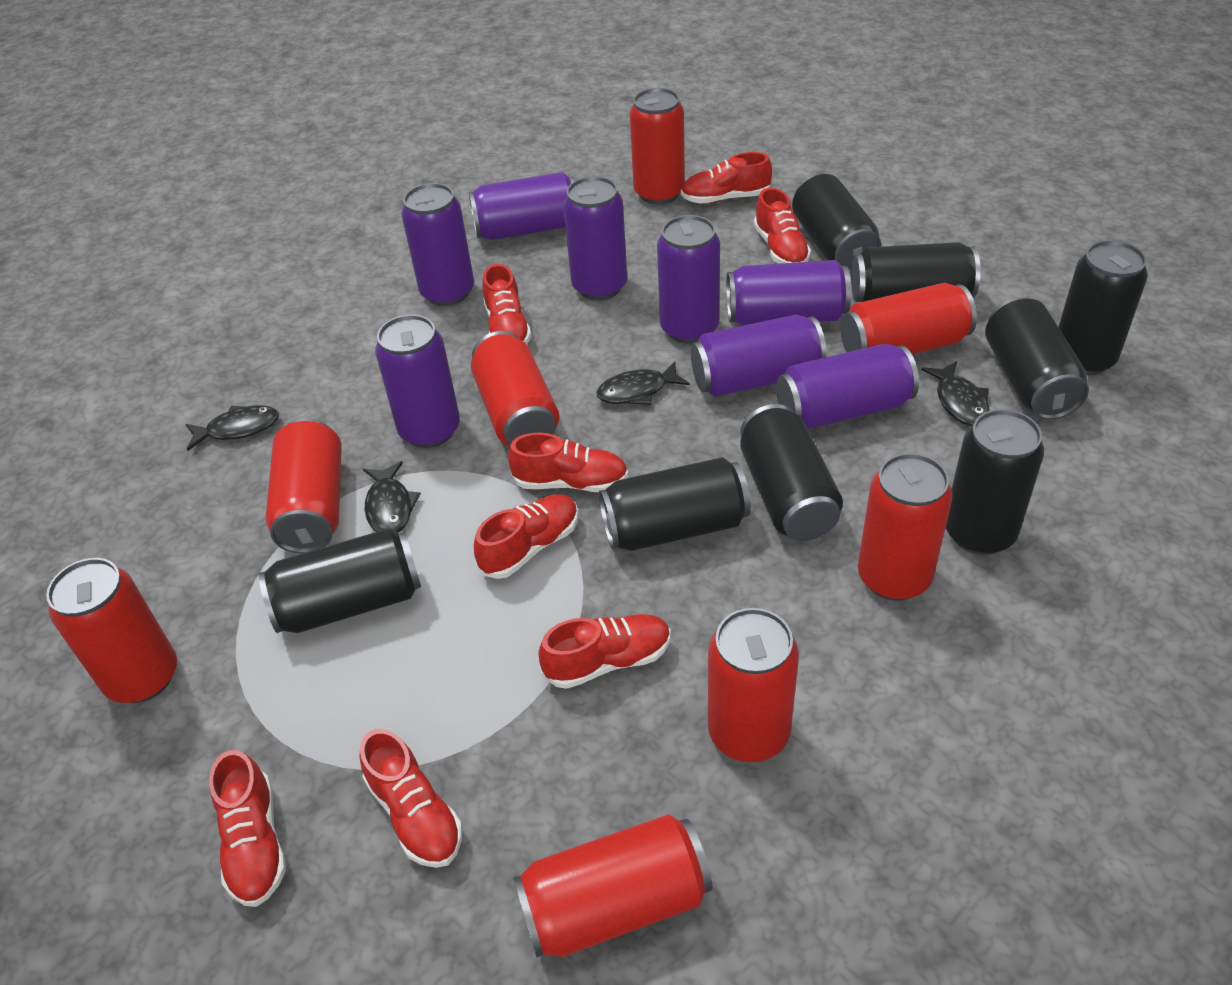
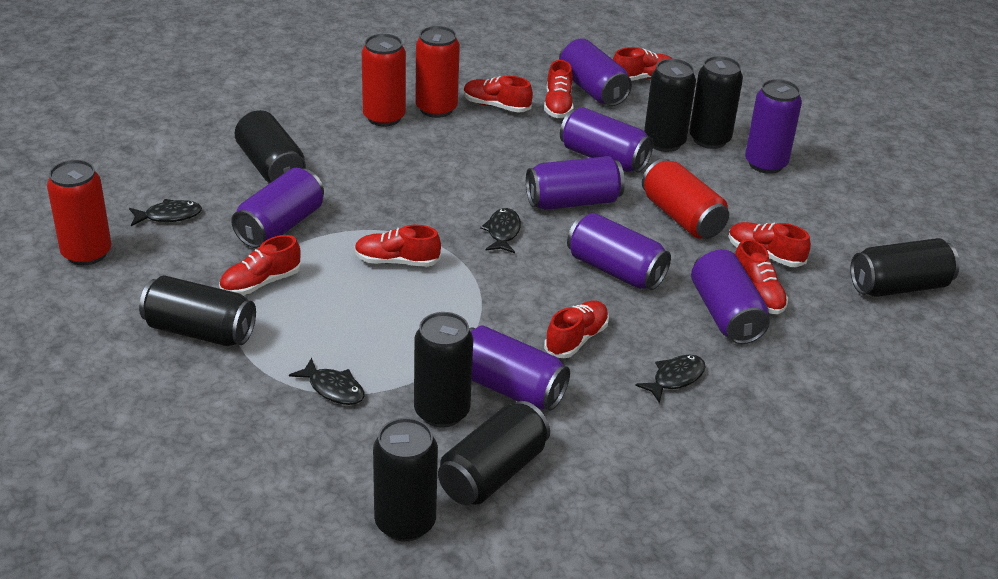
red can: 8 -> 4

